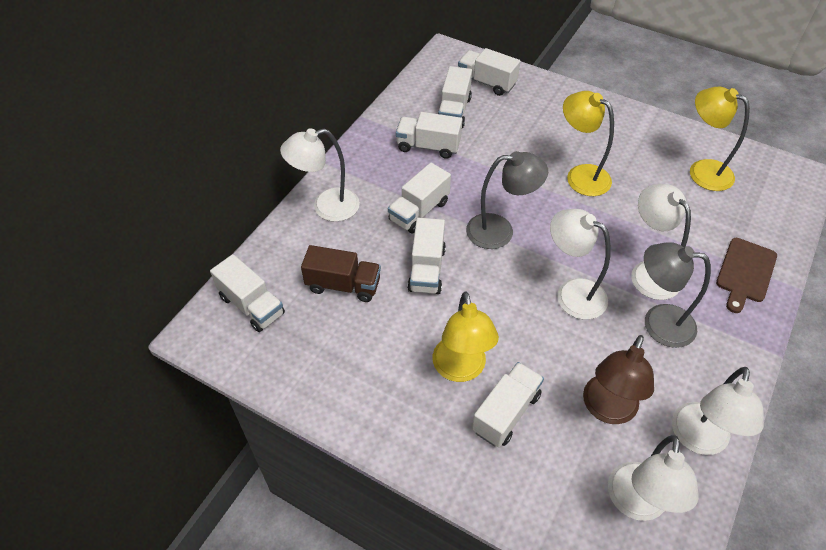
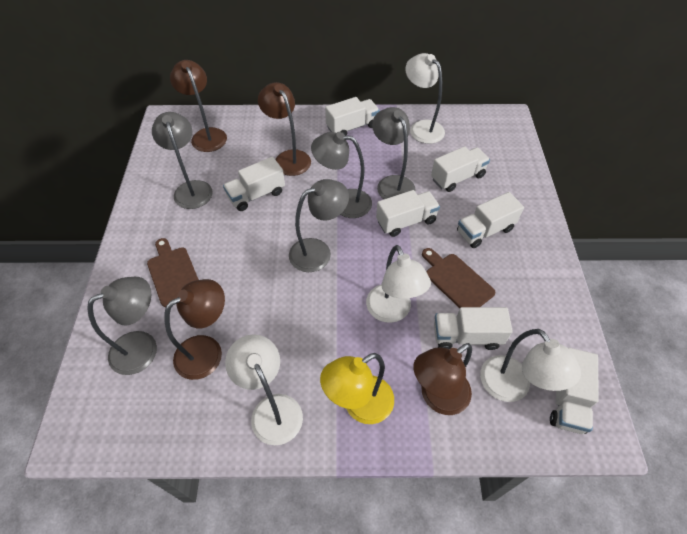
brown cutting board: 1 -> 2
brown lamp: 1 -> 4
brown truck: 1 -> 0
grey lamp: 2 -> 5
white lamp: 5 -> 4
yellow lamp: 3 -> 1

